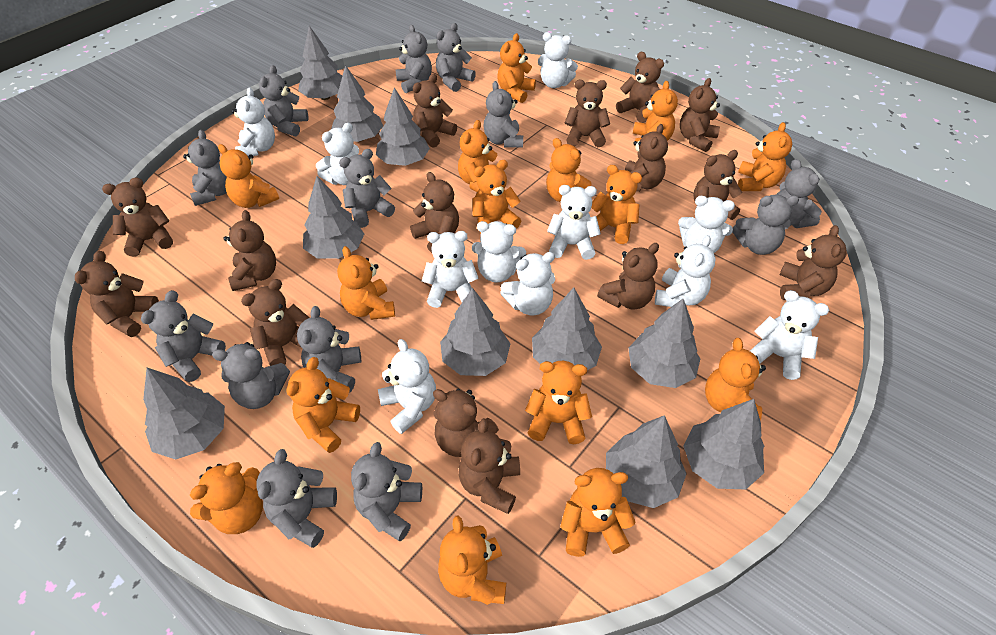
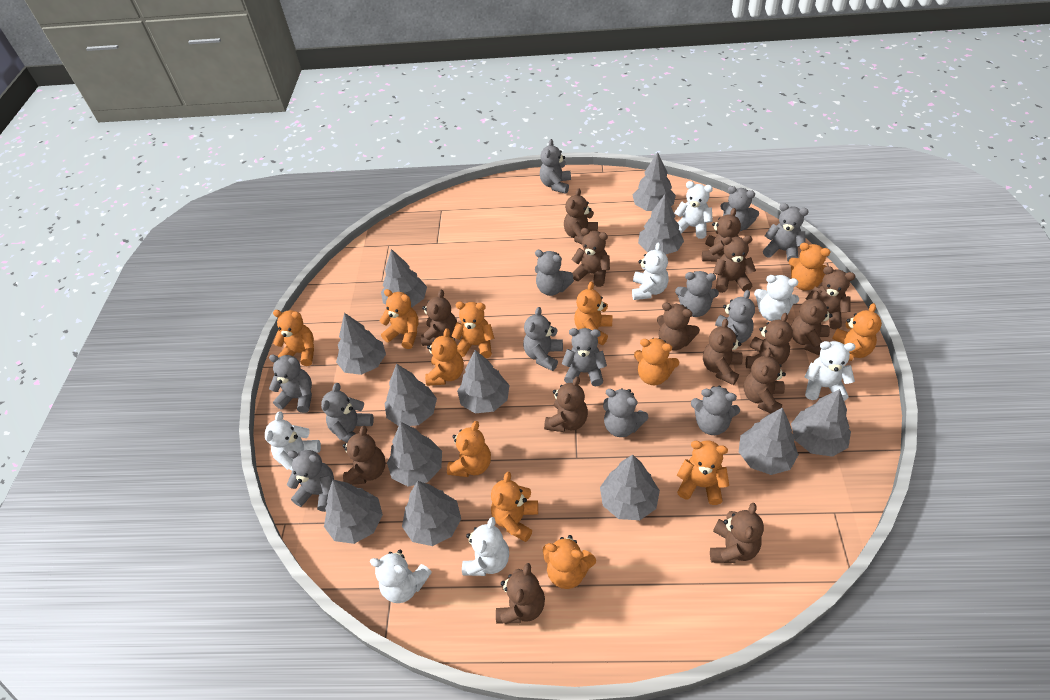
grey tree: 10 -> 12
orange teddy bear: 15 -> 12
white teddy bear: 11 -> 7

